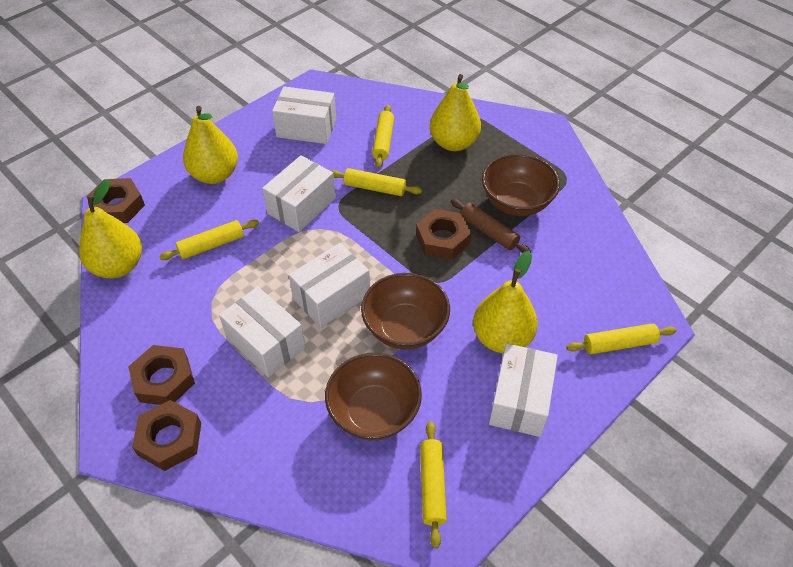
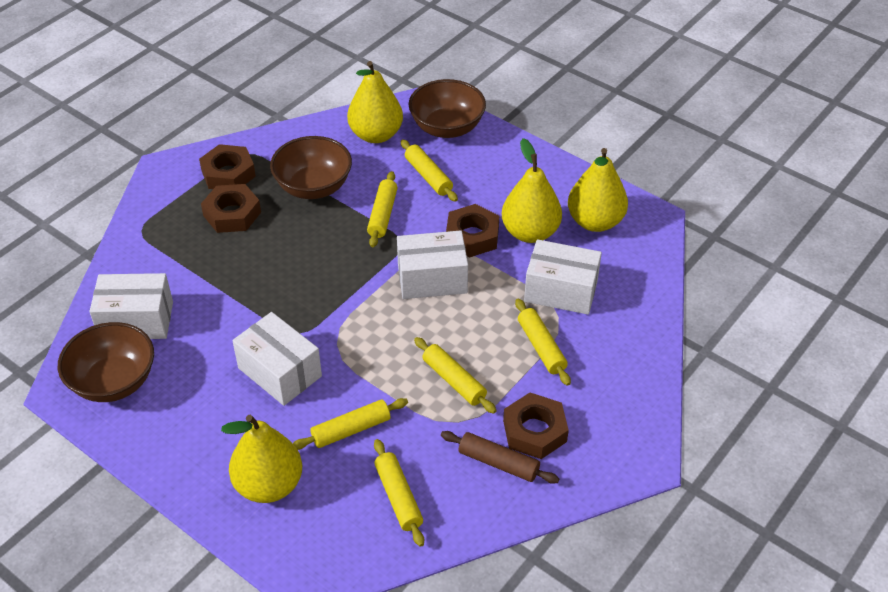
white box: 5 -> 4
yellow rolling pin: 5 -> 6

